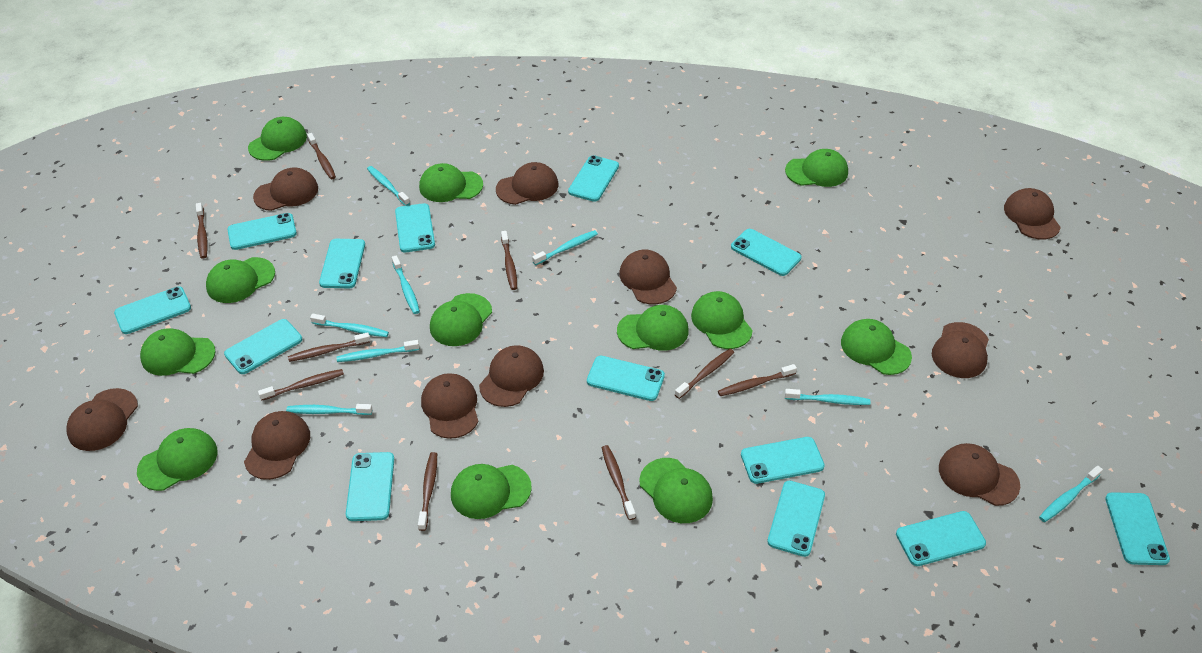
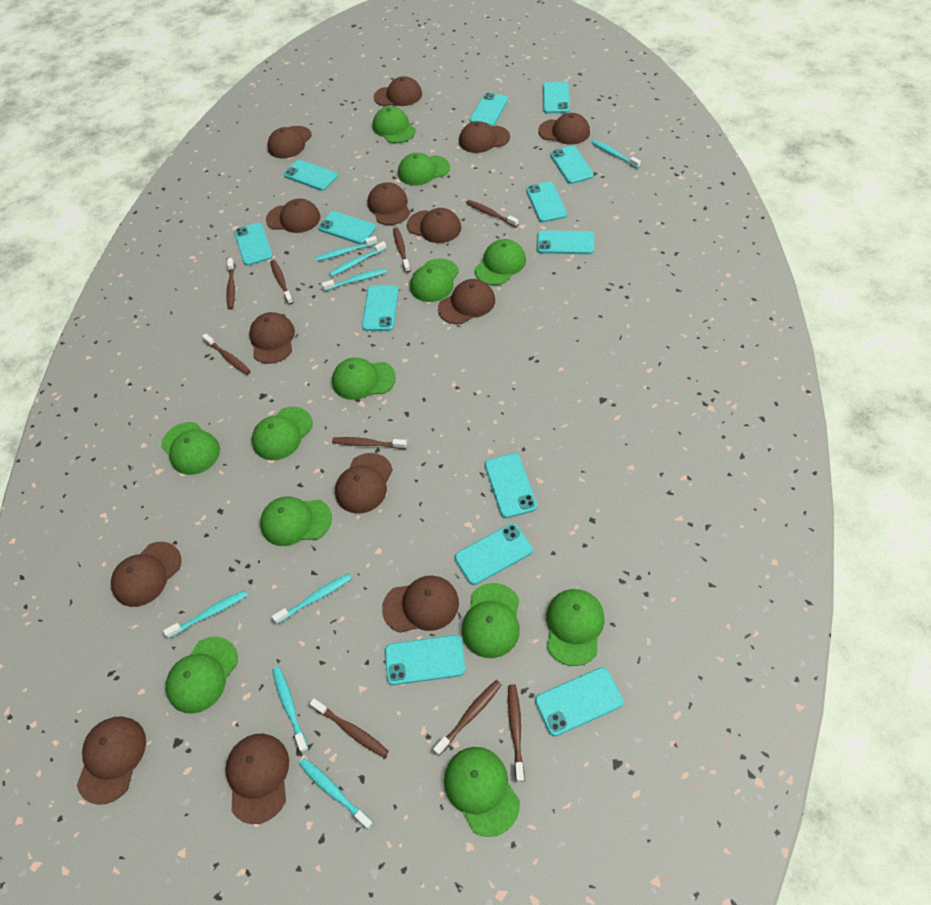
brown cap: 10 -> 14

